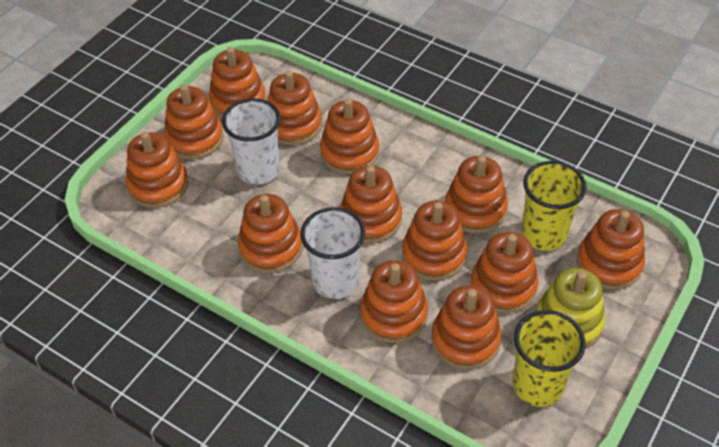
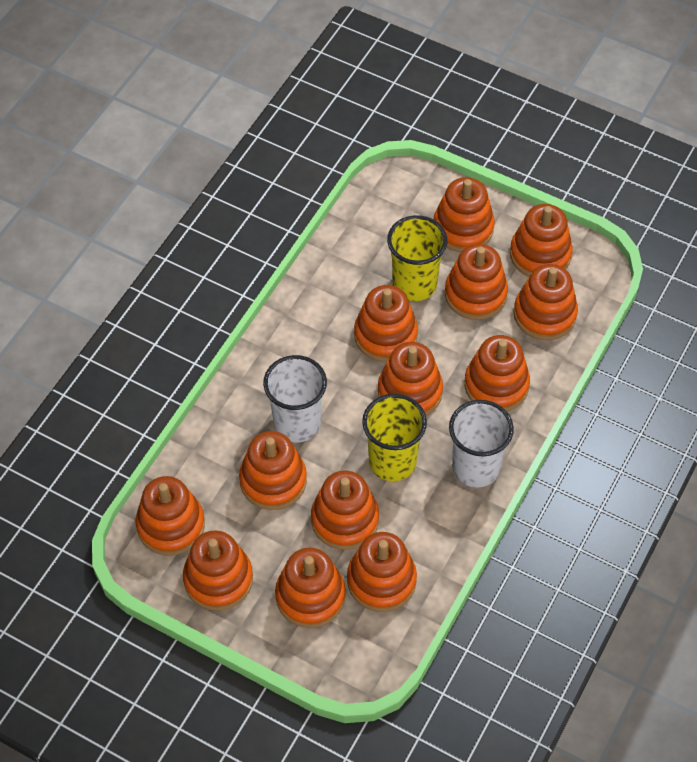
yellow stacking toy: 1 -> 0

